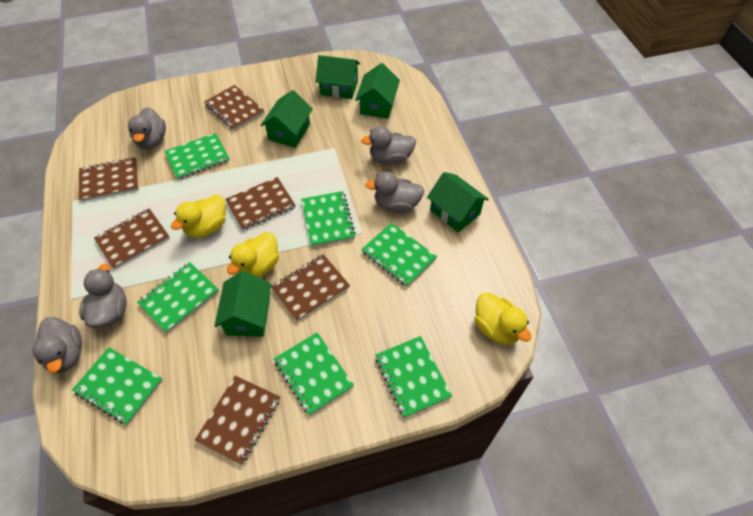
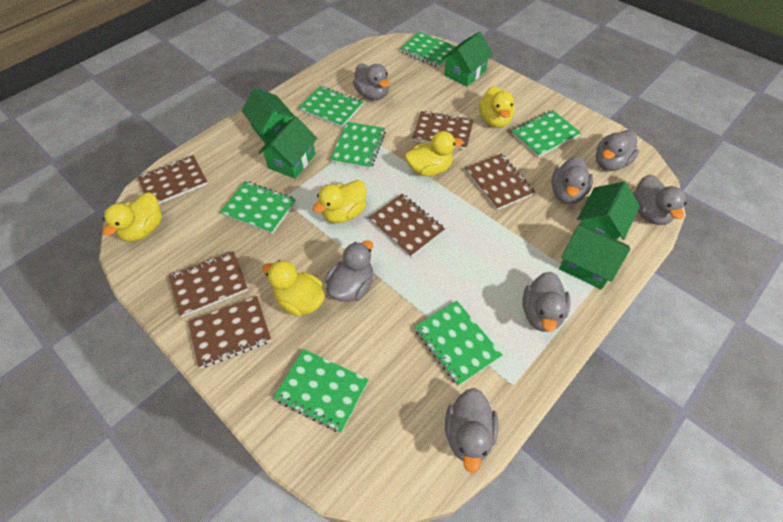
grey duck: 5 -> 7
yellow duck: 3 -> 5

